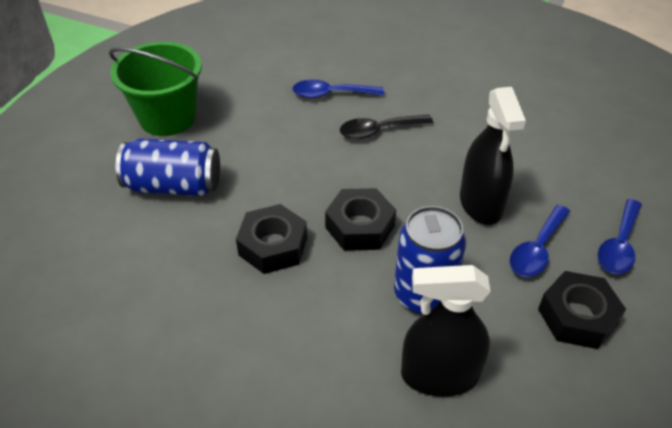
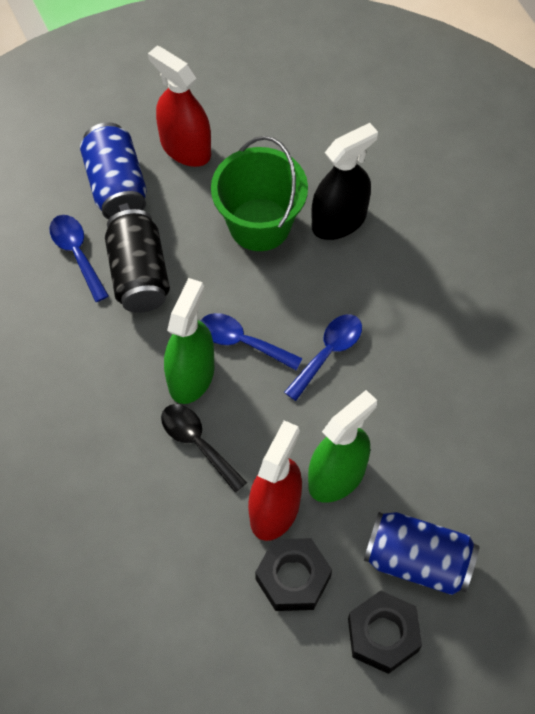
black can: 0 -> 1
black nut: 3 -> 2
black spray bottle: 2 -> 1
green spray bottle: 0 -> 2
red spray bottle: 0 -> 2

